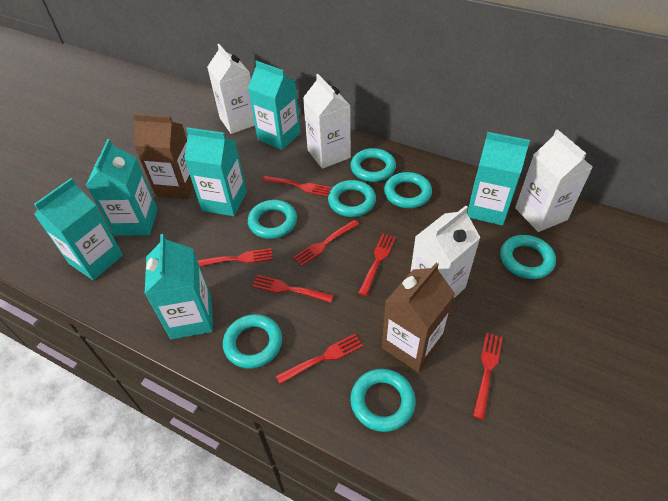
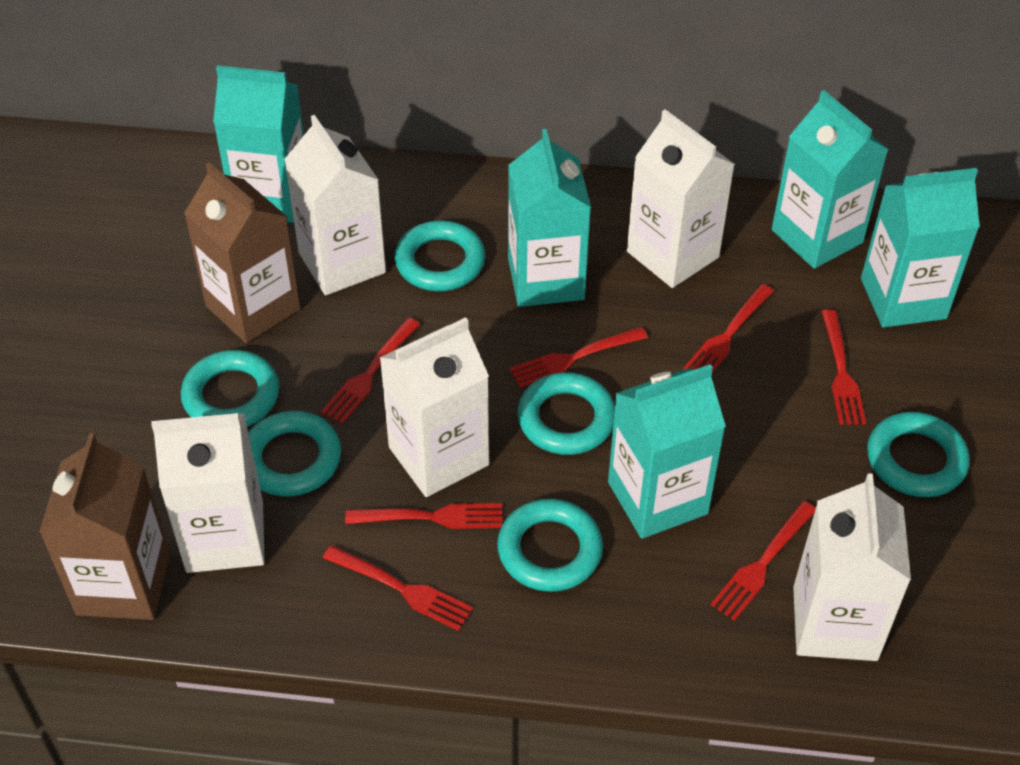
turquoise carton: 6 -> 5
turquoise ring: 7 -> 6
white carton: 4 -> 5

